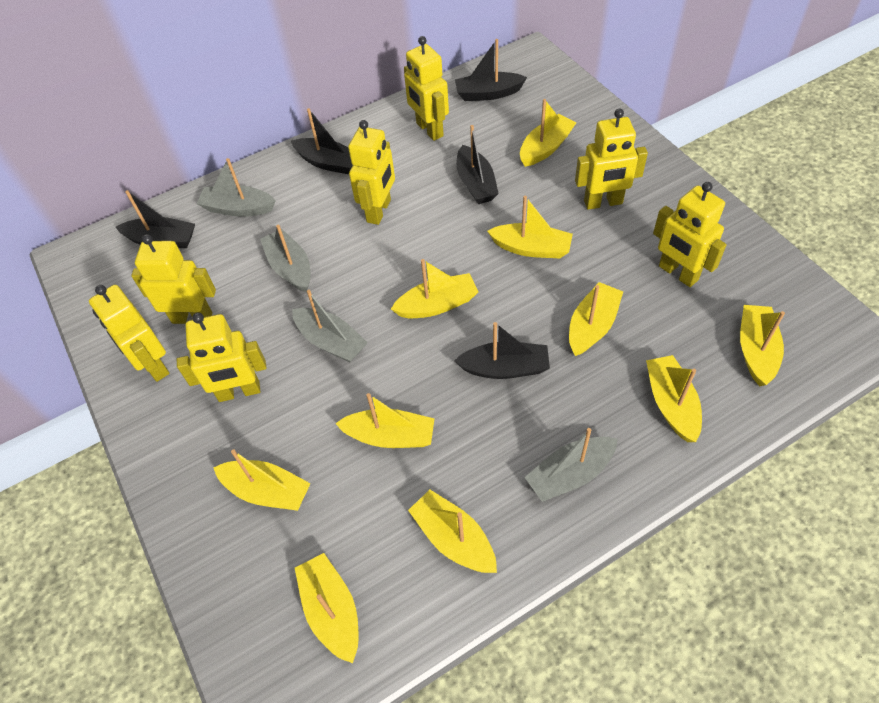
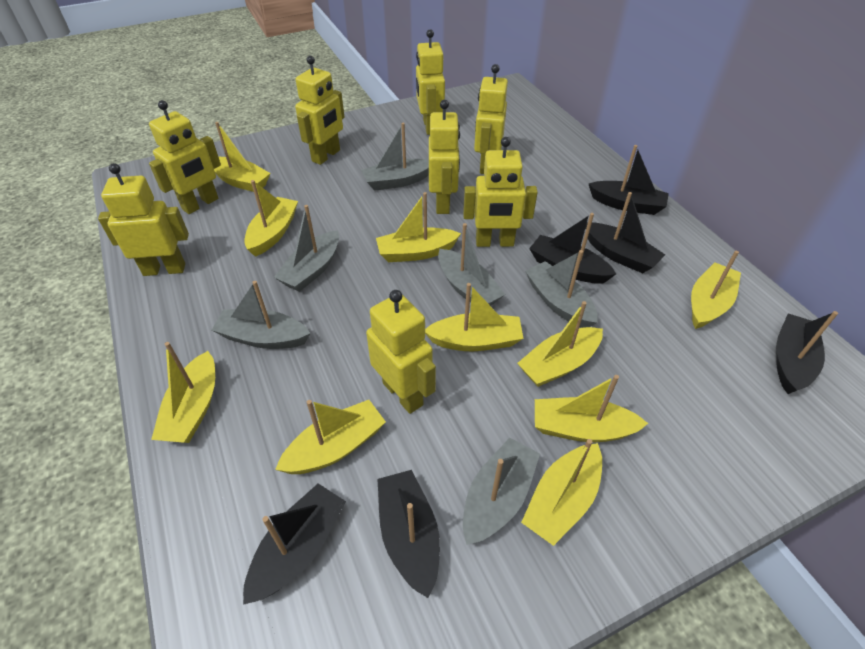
black boat: 5 -> 6
grey boat: 4 -> 6
yellow robot: 7 -> 8

